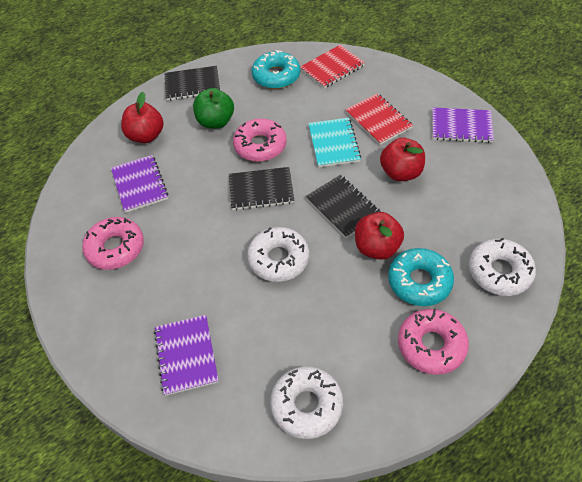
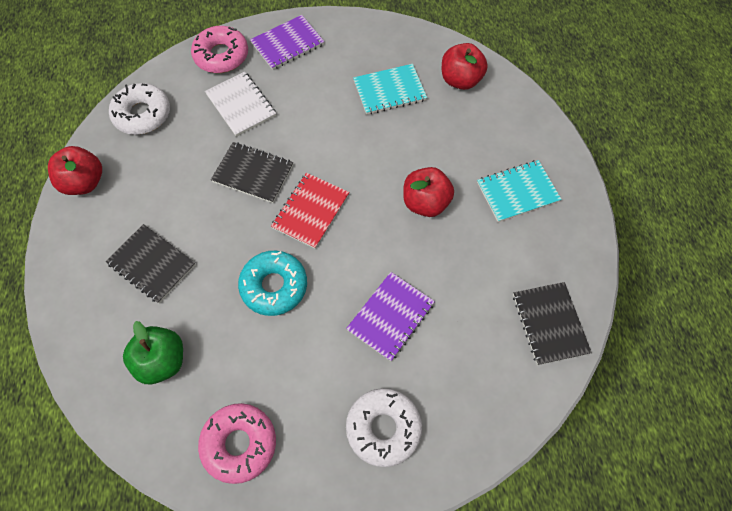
pink donut: 3 -> 2
purple notebook: 3 -> 2
red notebook: 2 -> 1
turquoise donut: 2 -> 1
turquoise notebook: 1 -> 2
white donut: 3 -> 2
white notebook: 0 -> 1

